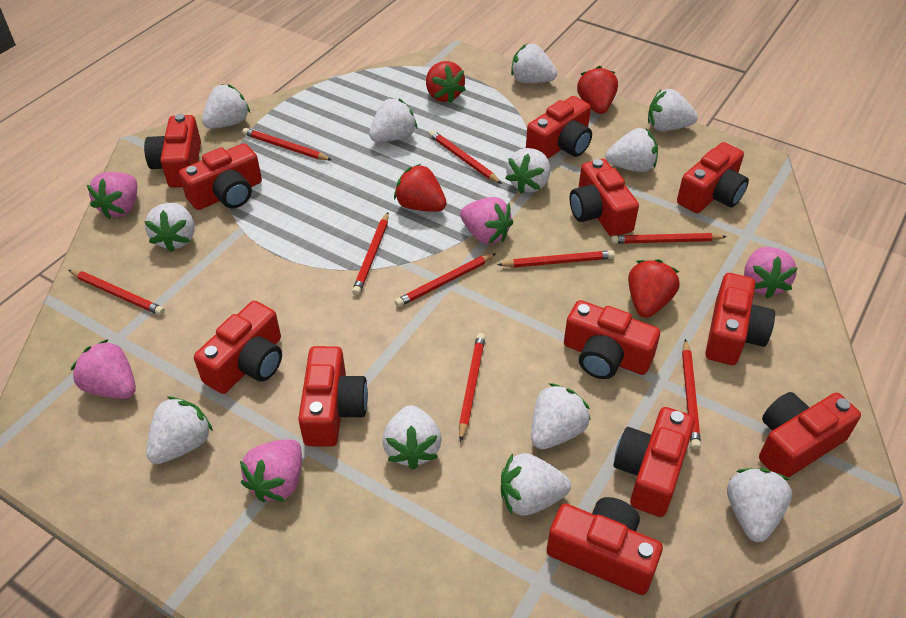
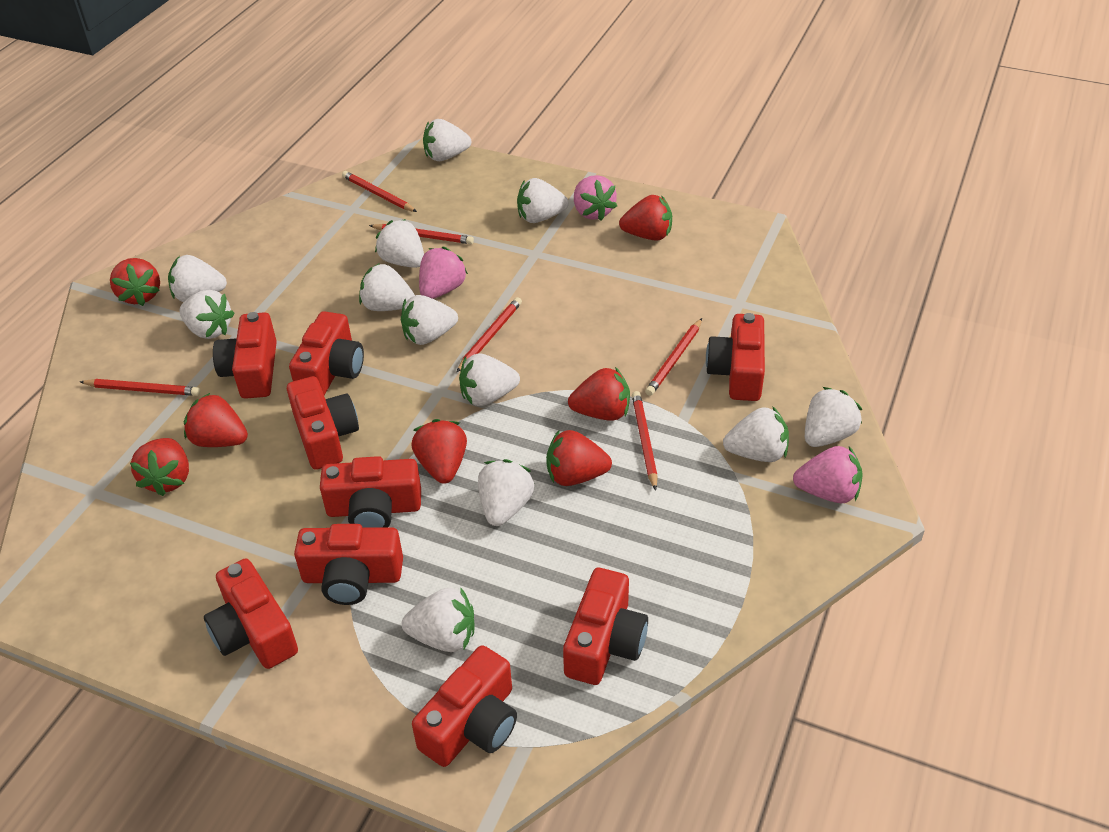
pink strawberry: 5 -> 3
red camera: 12 -> 9
red pencil: 9 -> 6
red strawberry: 4 -> 7

